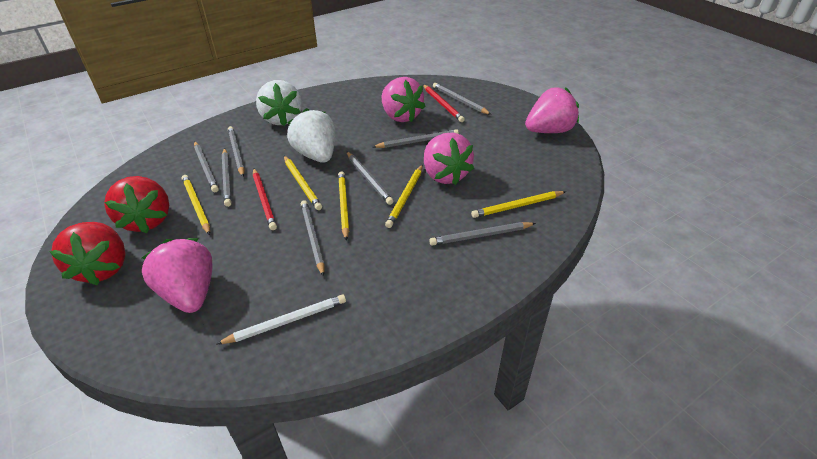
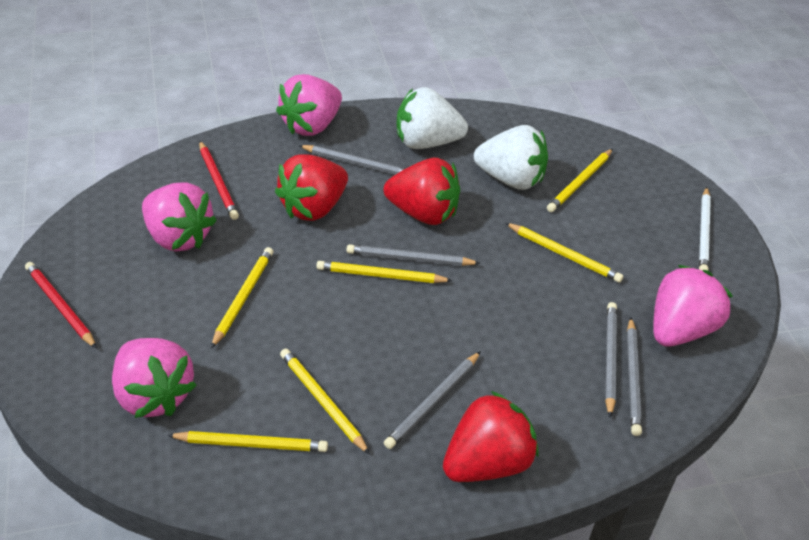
grey pencil: 8 -> 5
red strawberry: 2 -> 3
yellow pencil: 5 -> 6

